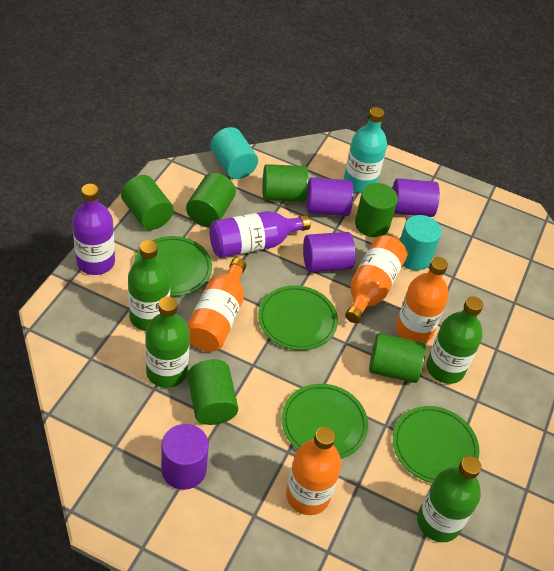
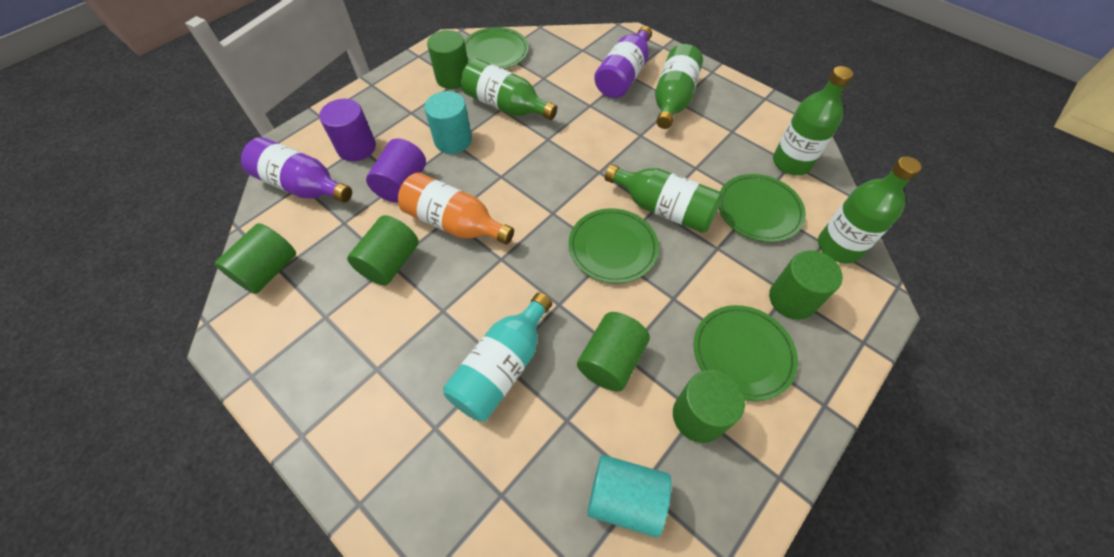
green bottle: 4 -> 5
orange bottle: 4 -> 1
purple cylinder: 4 -> 2

